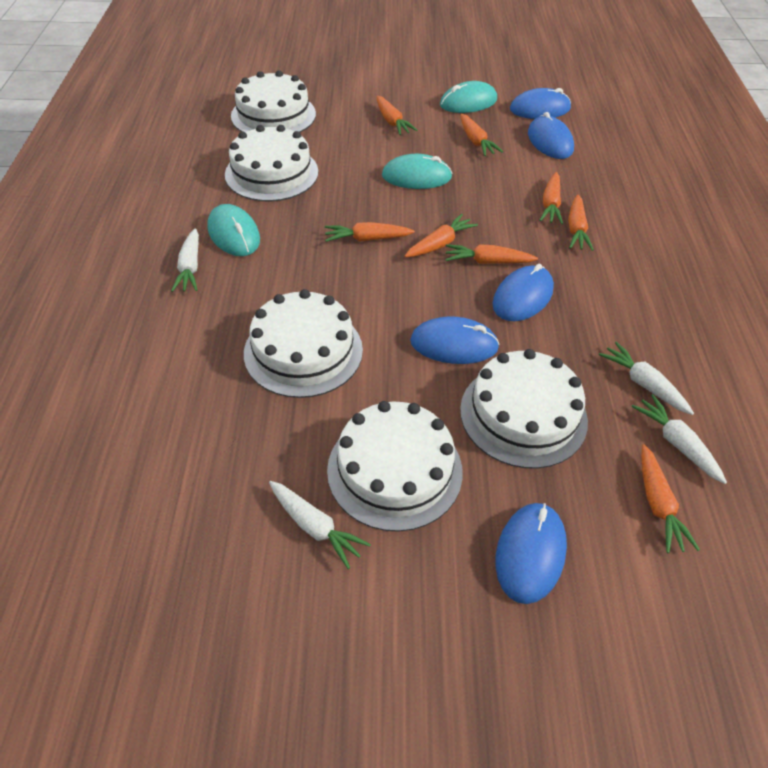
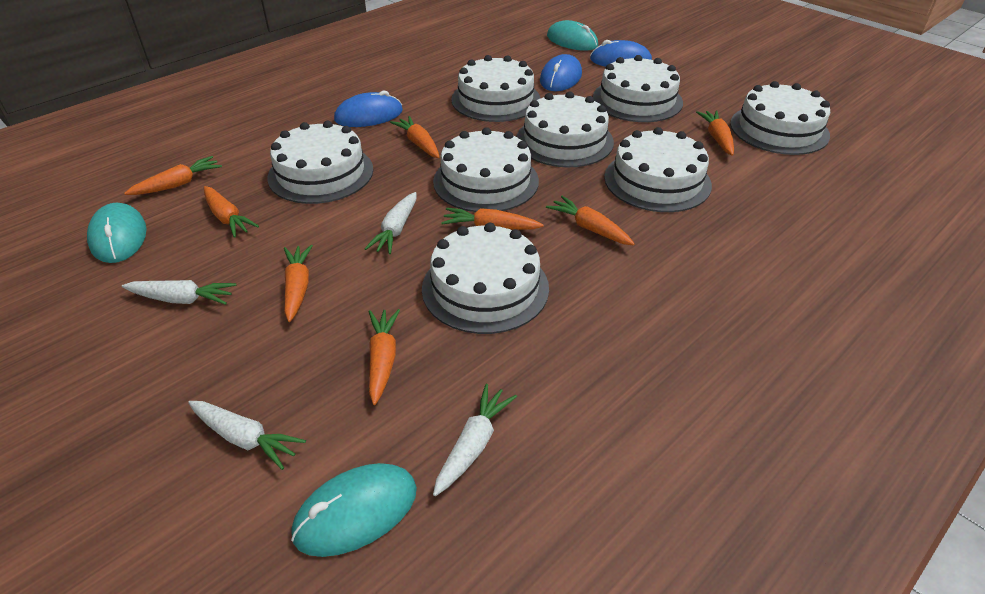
blue mouse: 5 -> 3
white cake: 5 -> 8

